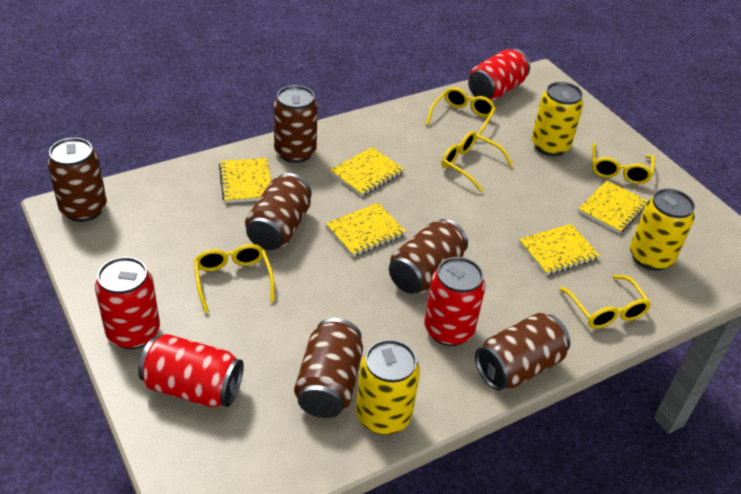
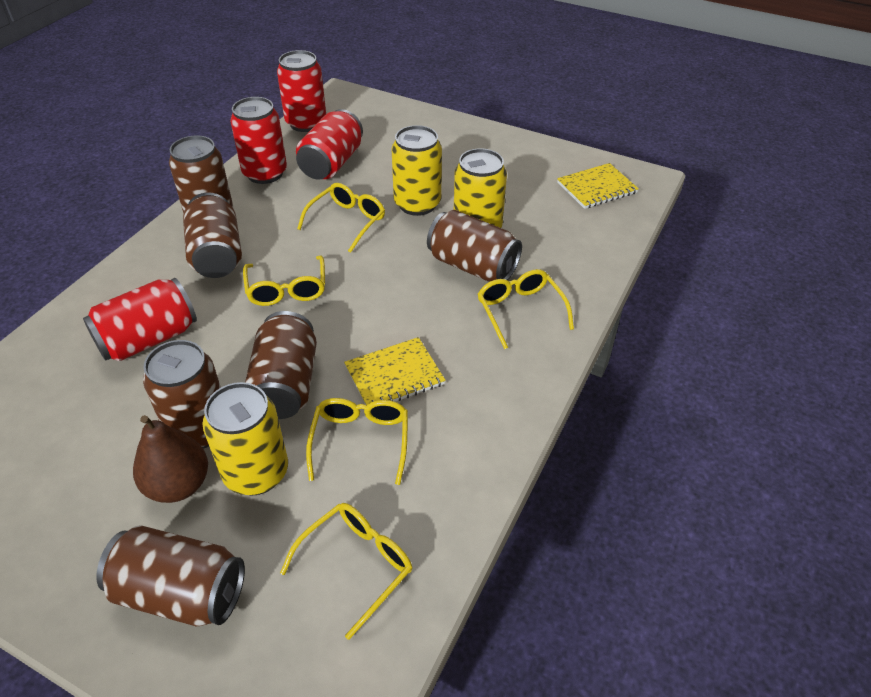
brown pear: 0 -> 1
yellow notebook: 5 -> 2

